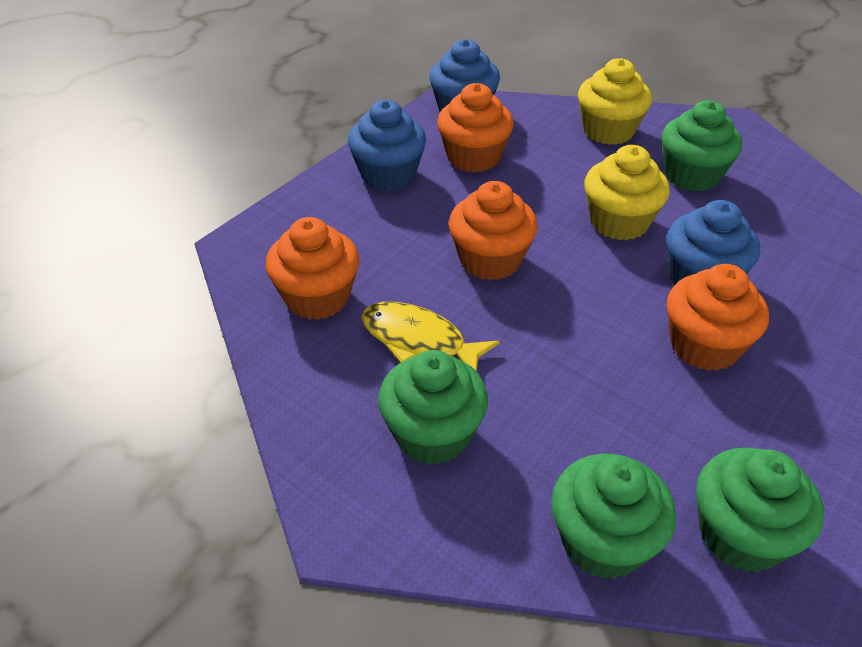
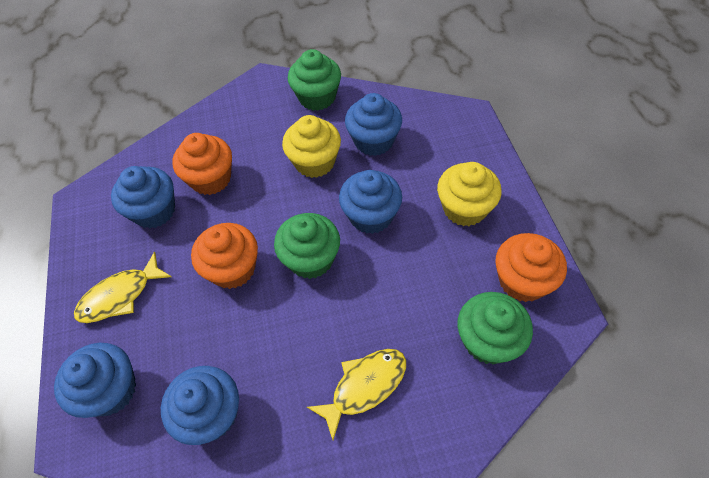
blue cupcake: 3 -> 5
green cupcake: 4 -> 3
orange cupcake: 4 -> 3
yellow fish: 1 -> 2

